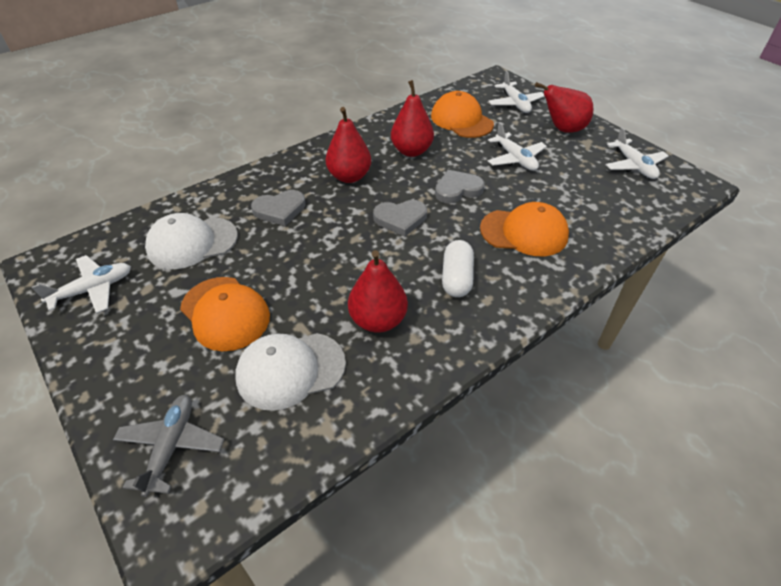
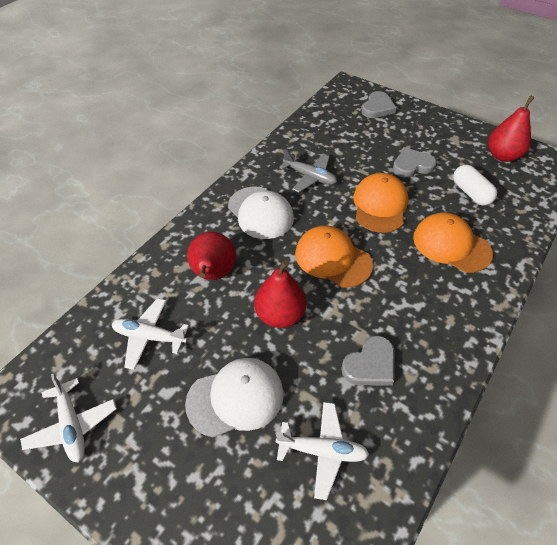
red pear: 4 -> 3
white plane: 4 -> 3

